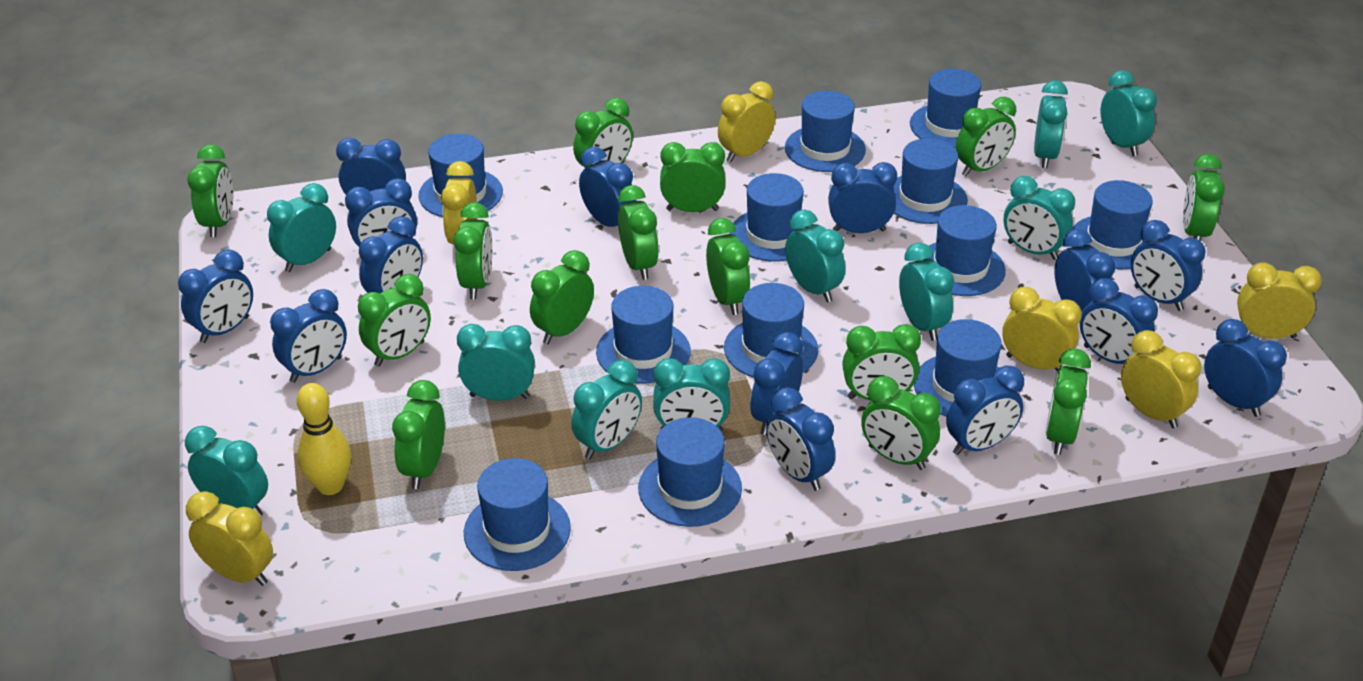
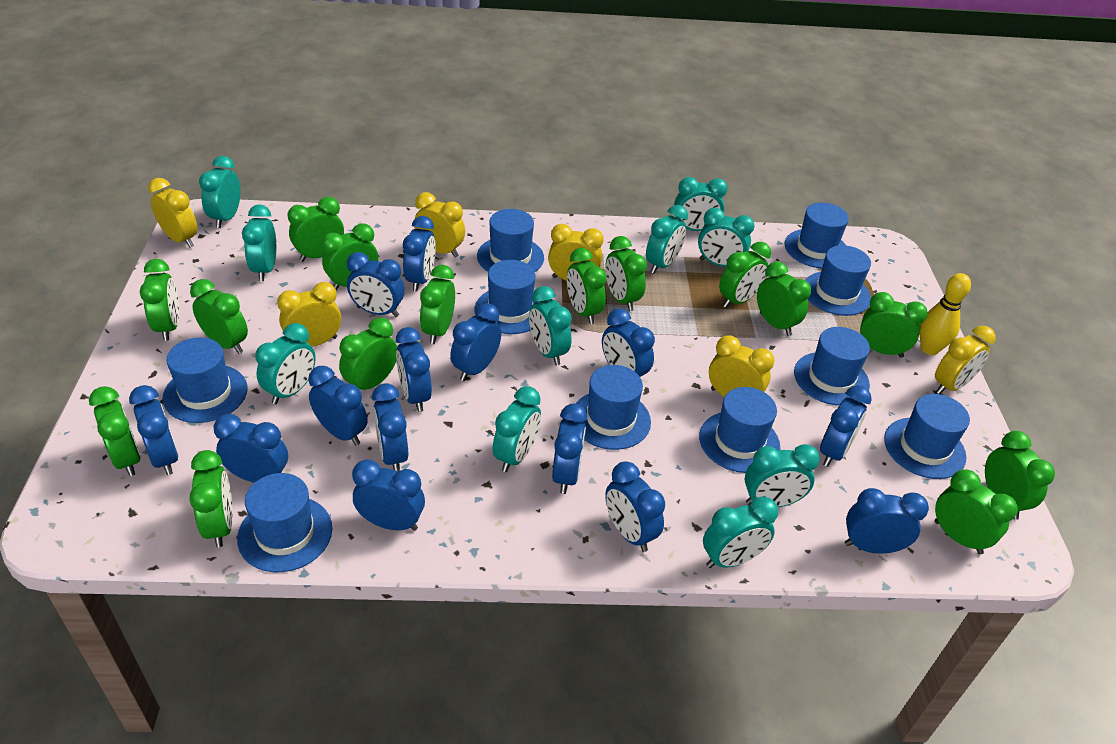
blue hat: 12 -> 10
green clock: 14 -> 15

